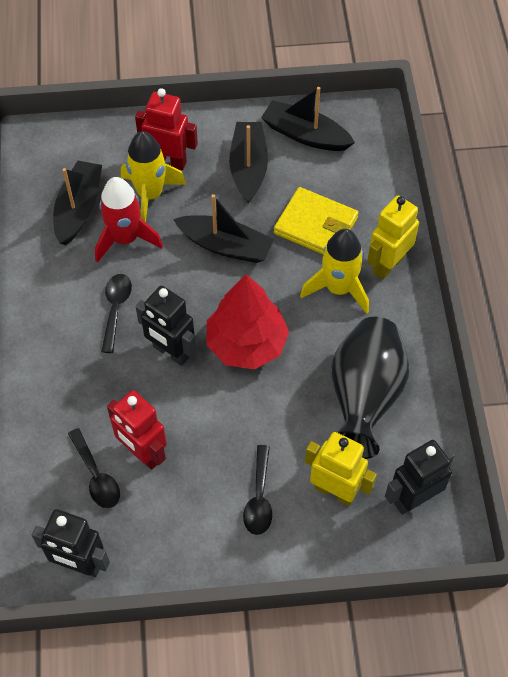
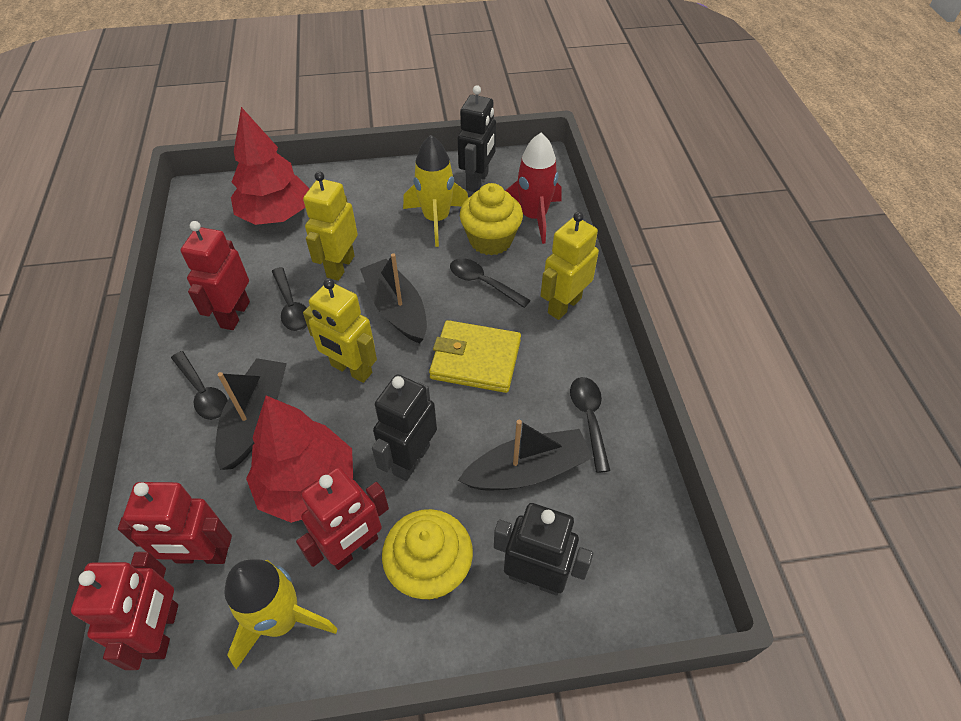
black boat: 4 -> 3
black spoon: 3 -> 4
black vase: 1 -> 0
red robot: 2 -> 4
red tree: 1 -> 2
yellow cupcake: 0 -> 2
yellow robot: 2 -> 3

